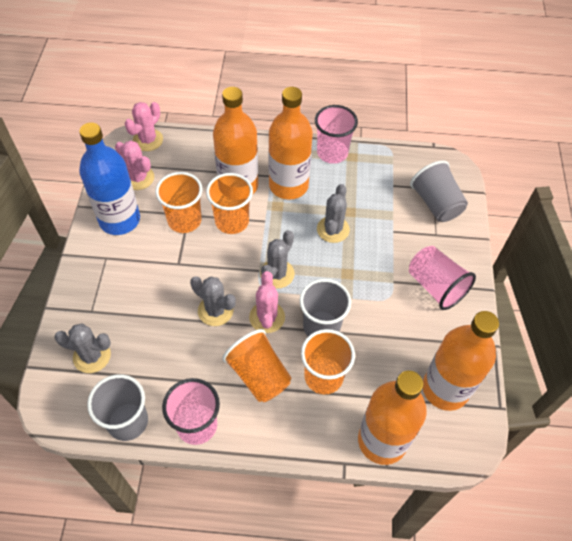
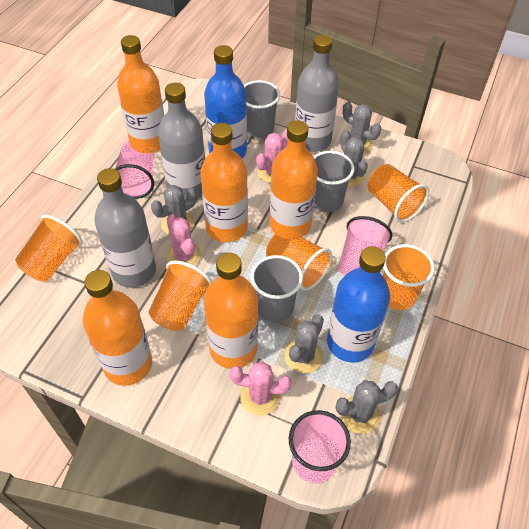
blue bottle: 1 -> 2
grey bottle: 0 -> 3
grey cactus: 4 -> 5
orange bottle: 4 -> 5
orange cup: 4 -> 5

